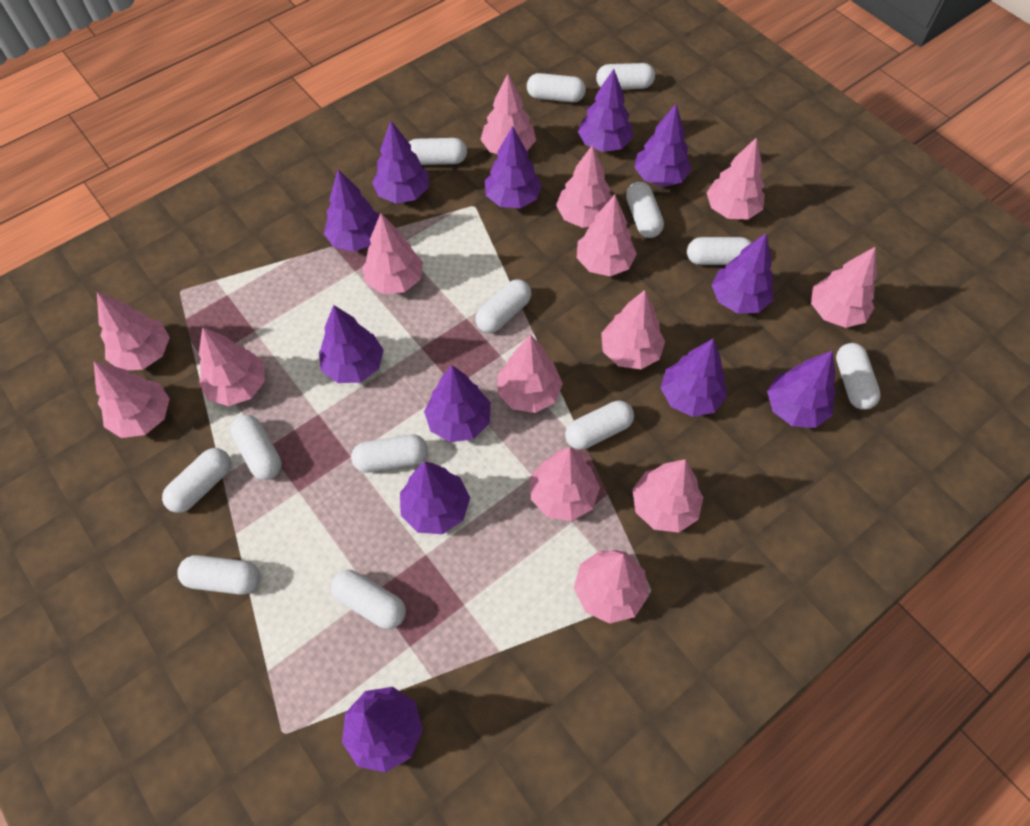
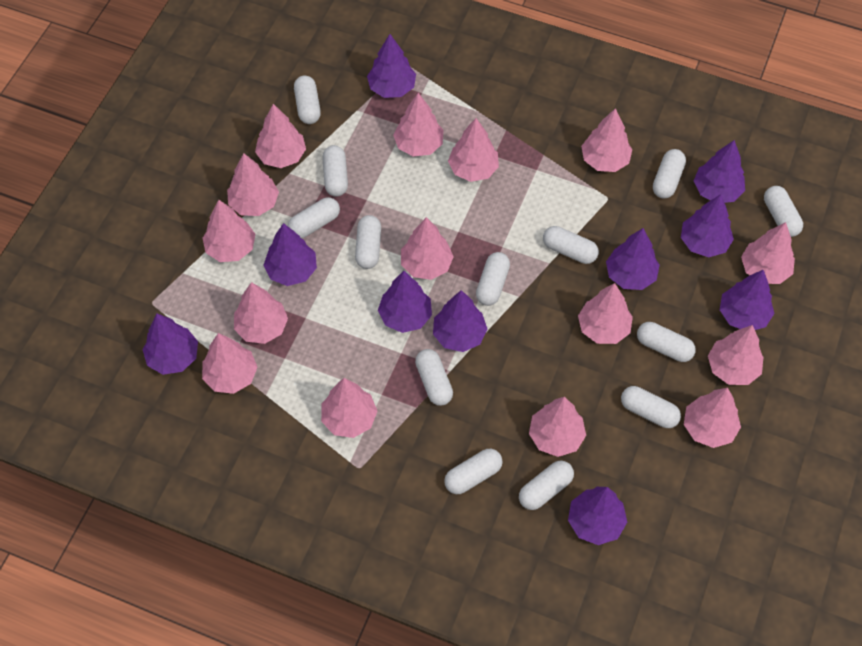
pink tree: 14 -> 15
purple tree: 12 -> 10

